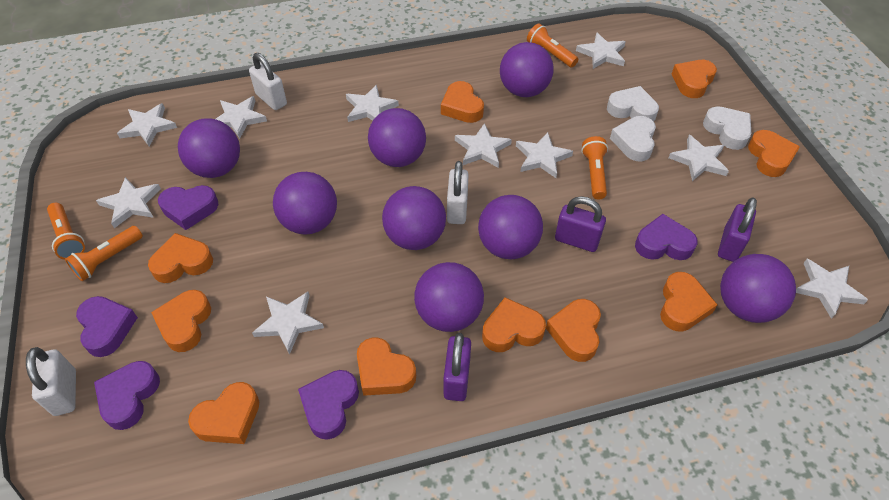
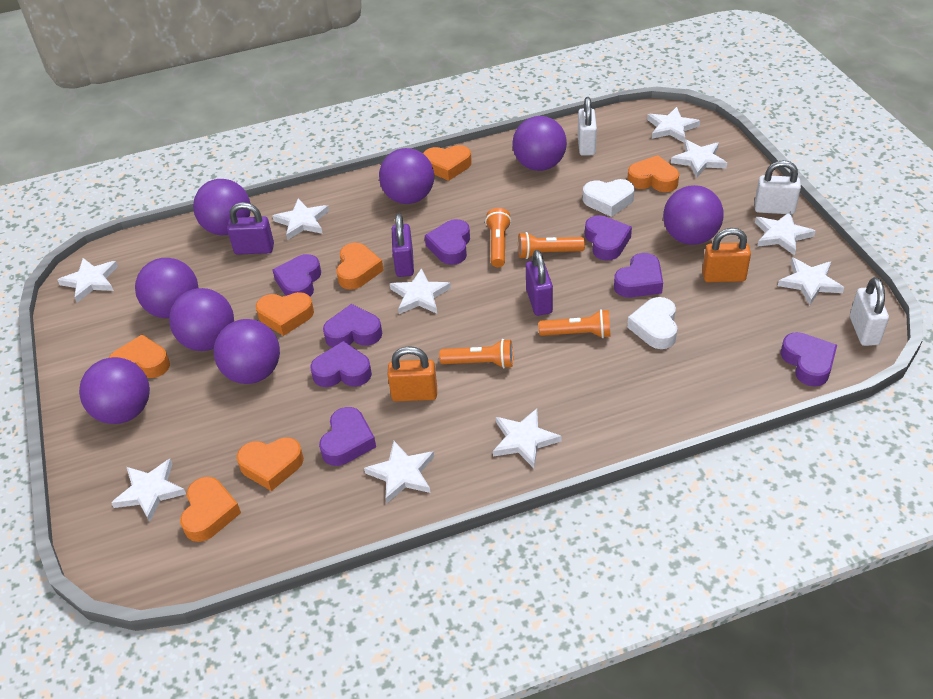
orange heart: 10 -> 7
orange padlock: 0 -> 2
purple heart: 5 -> 8
white heart: 3 -> 2

